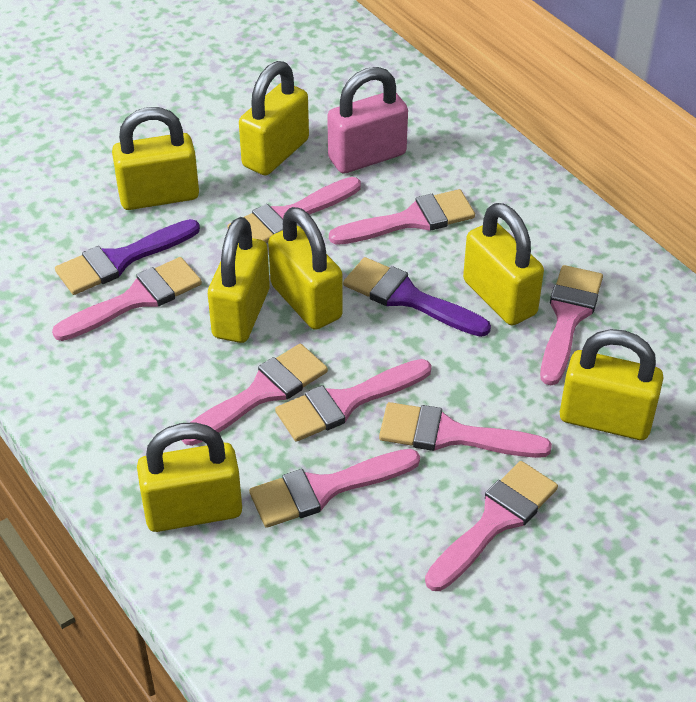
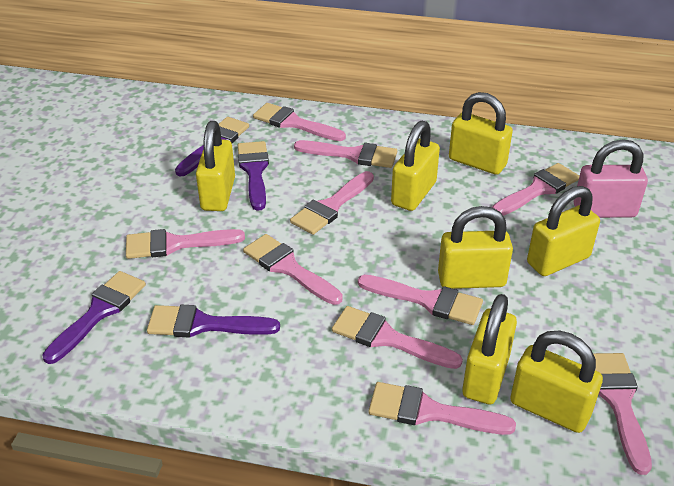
pink brush: 9 -> 10
purple brush: 2 -> 4

